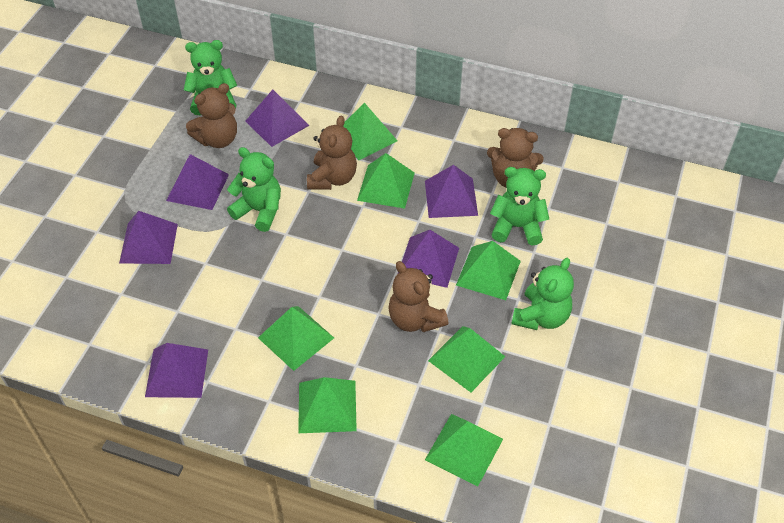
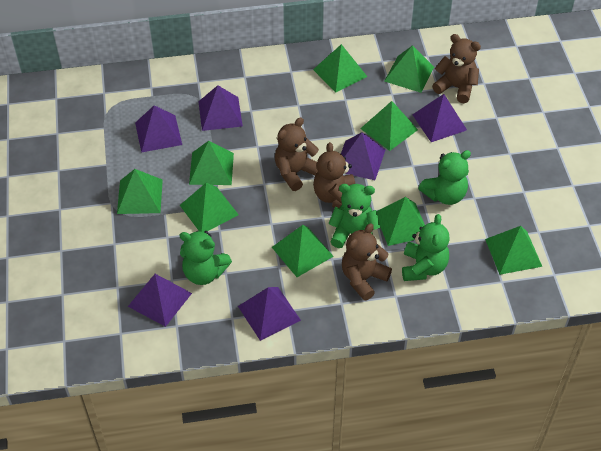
green pyramid: 7 -> 9

